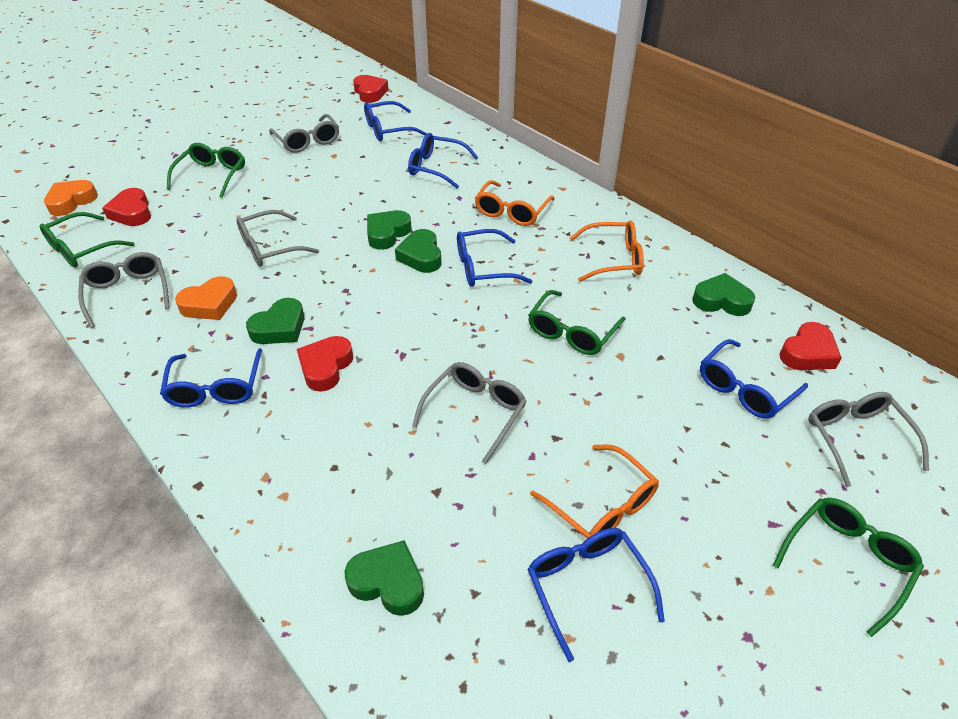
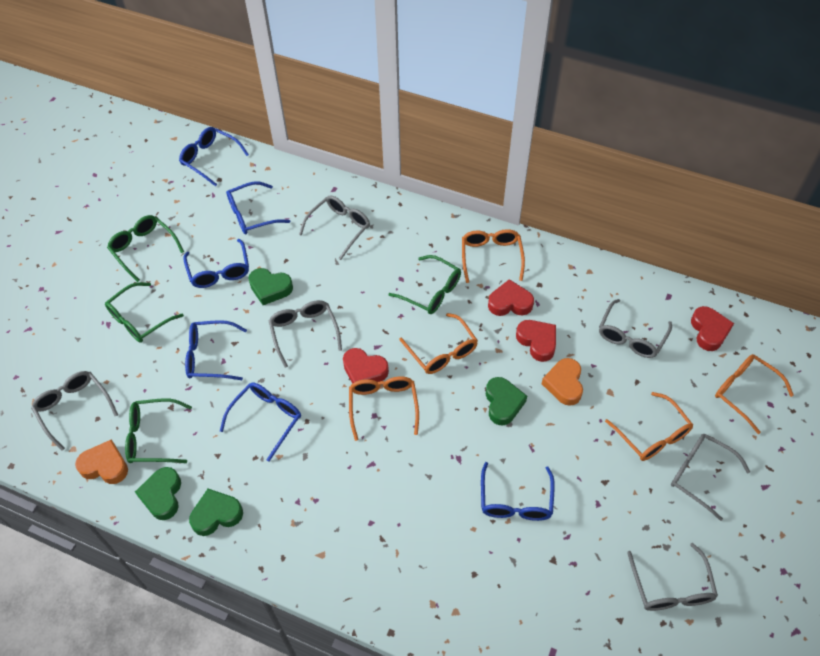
green heart: 5 -> 4
grey glasses: 5 -> 6
orange glasses: 3 -> 5

